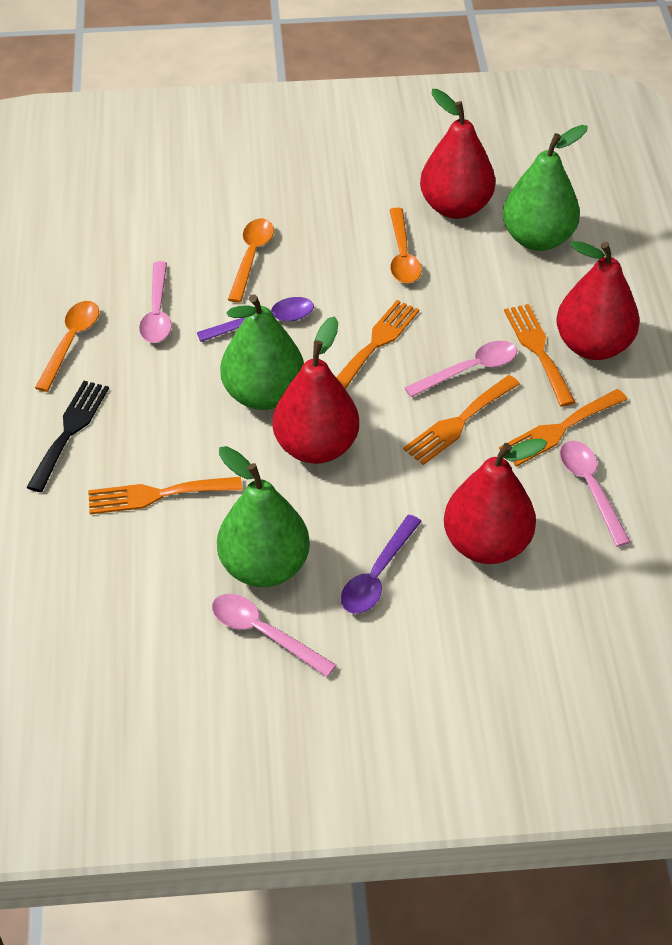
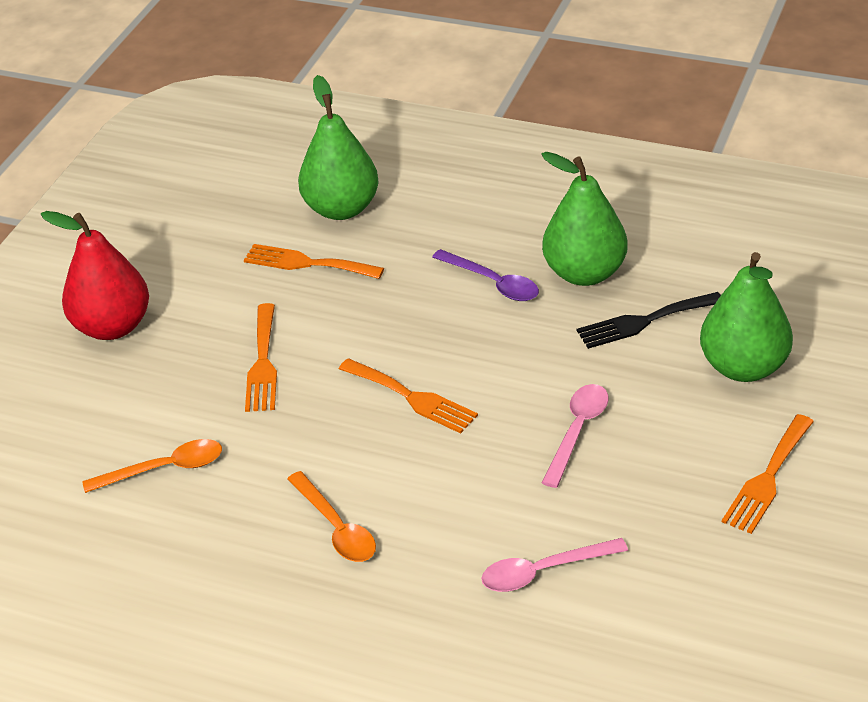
orange fork: 5 -> 4
orange spoon: 3 -> 2
pink spoon: 4 -> 2
purple spoon: 2 -> 1
red pear: 4 -> 1

